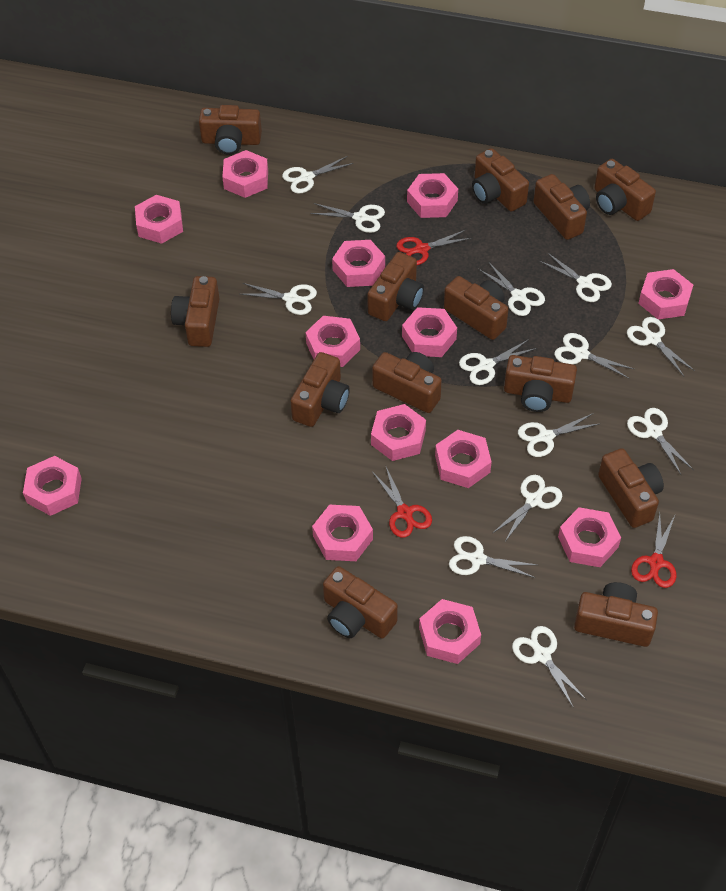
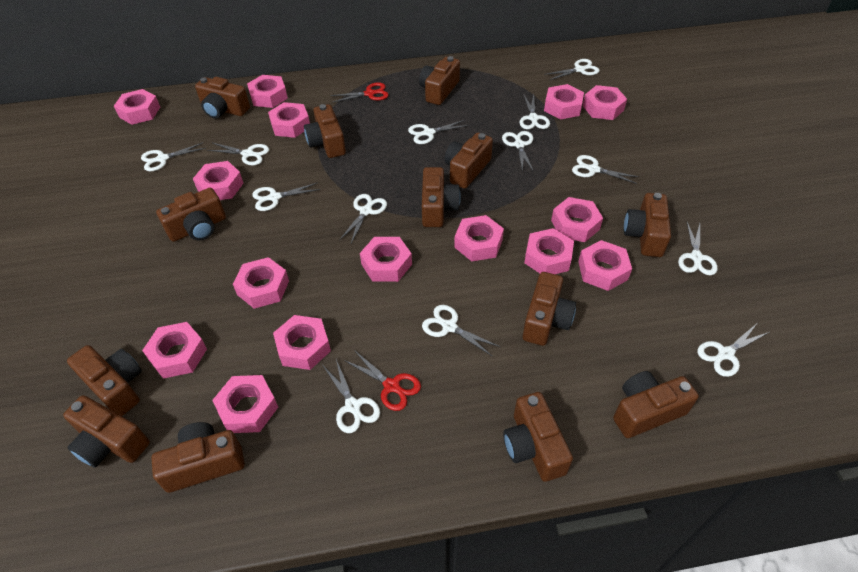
pink nut: 13 -> 15
red scissors: 3 -> 2

